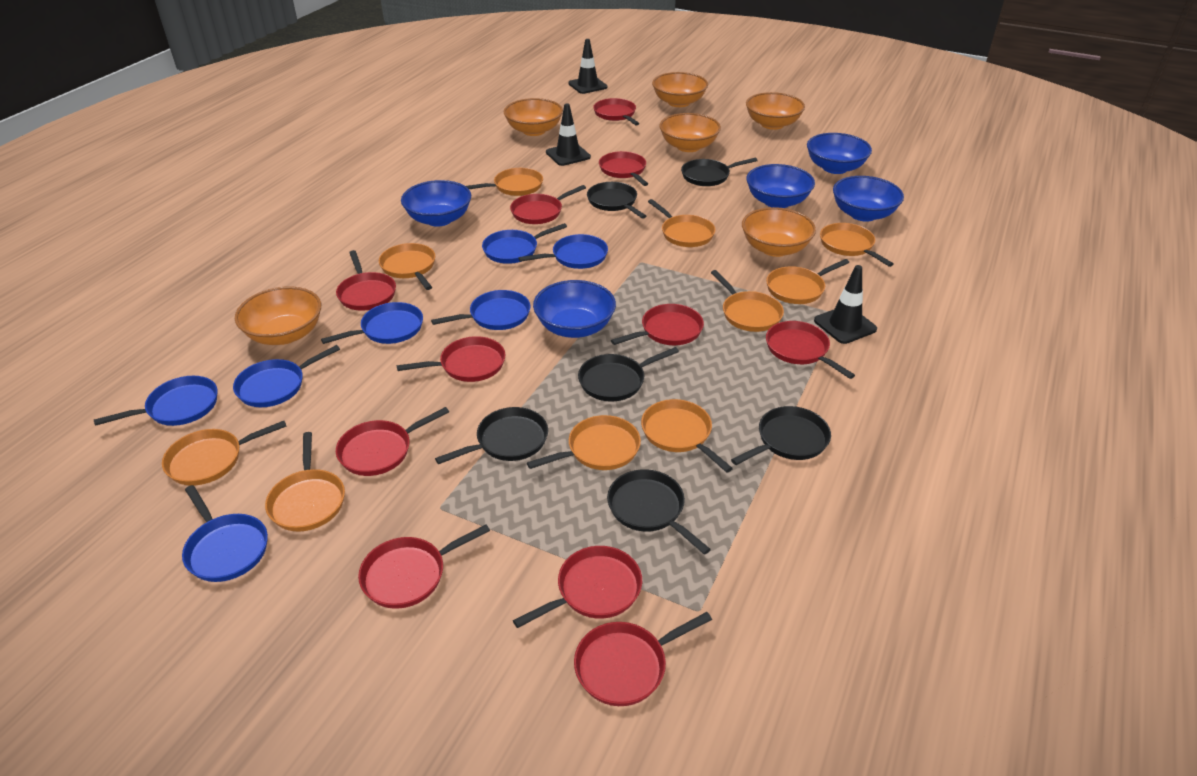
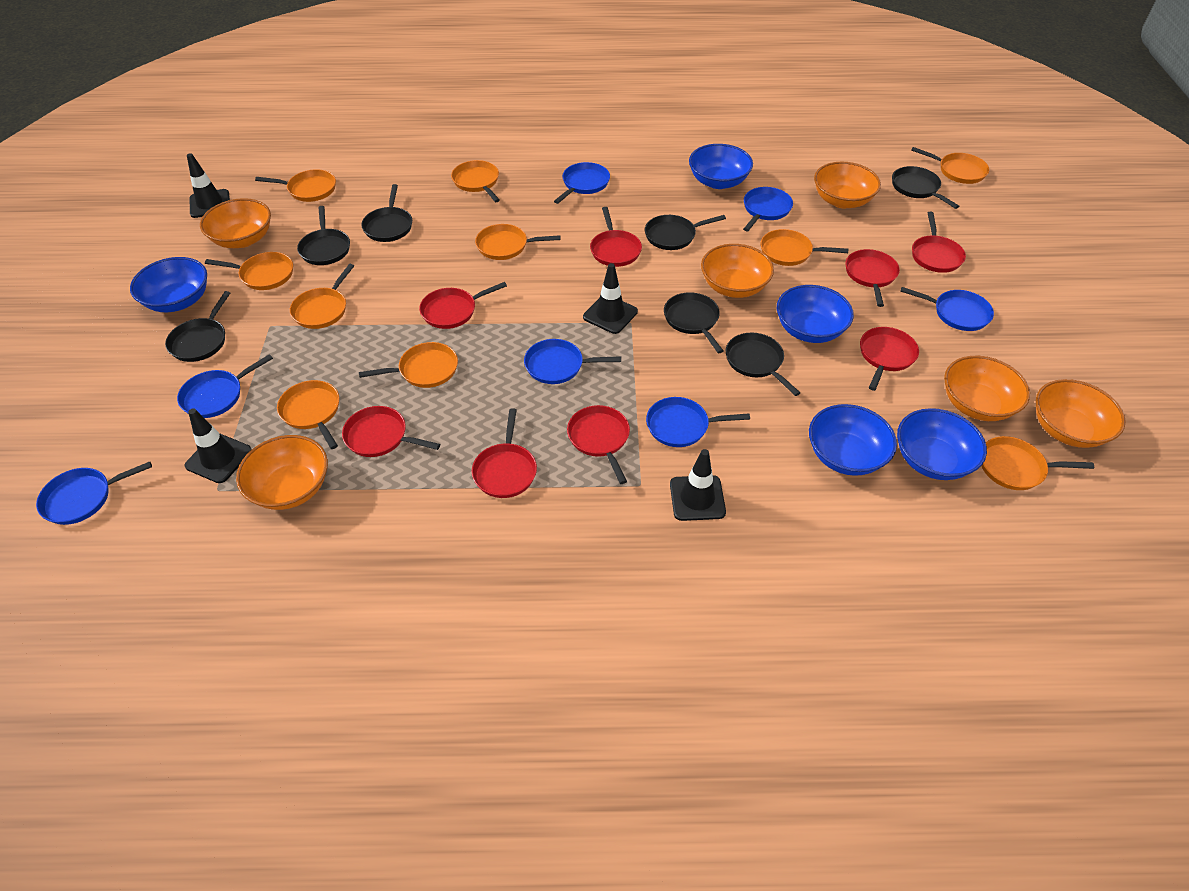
black pan: 6 -> 7
black traffic cone: 3 -> 4
red pan: 11 -> 8

